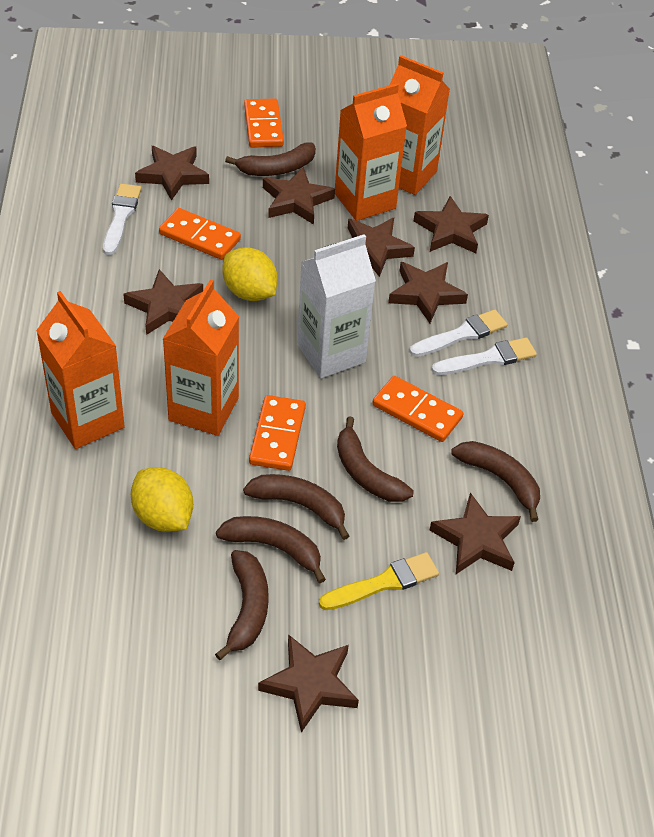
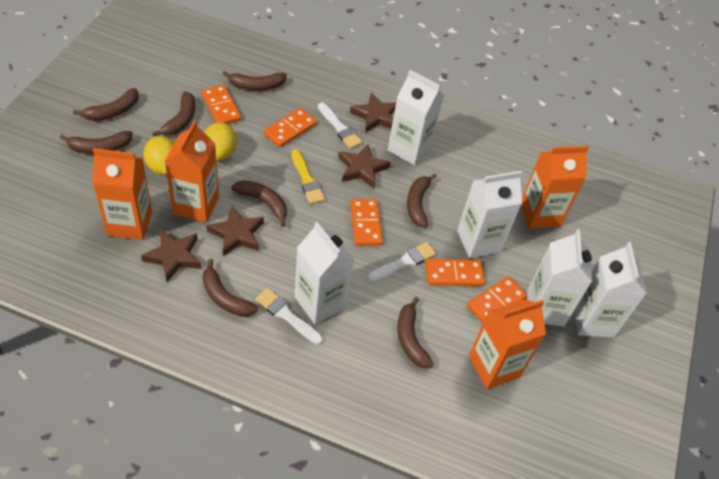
brown banana: 6 -> 8
brown star: 8 -> 4
orange domino: 4 -> 5
white carton: 1 -> 5

